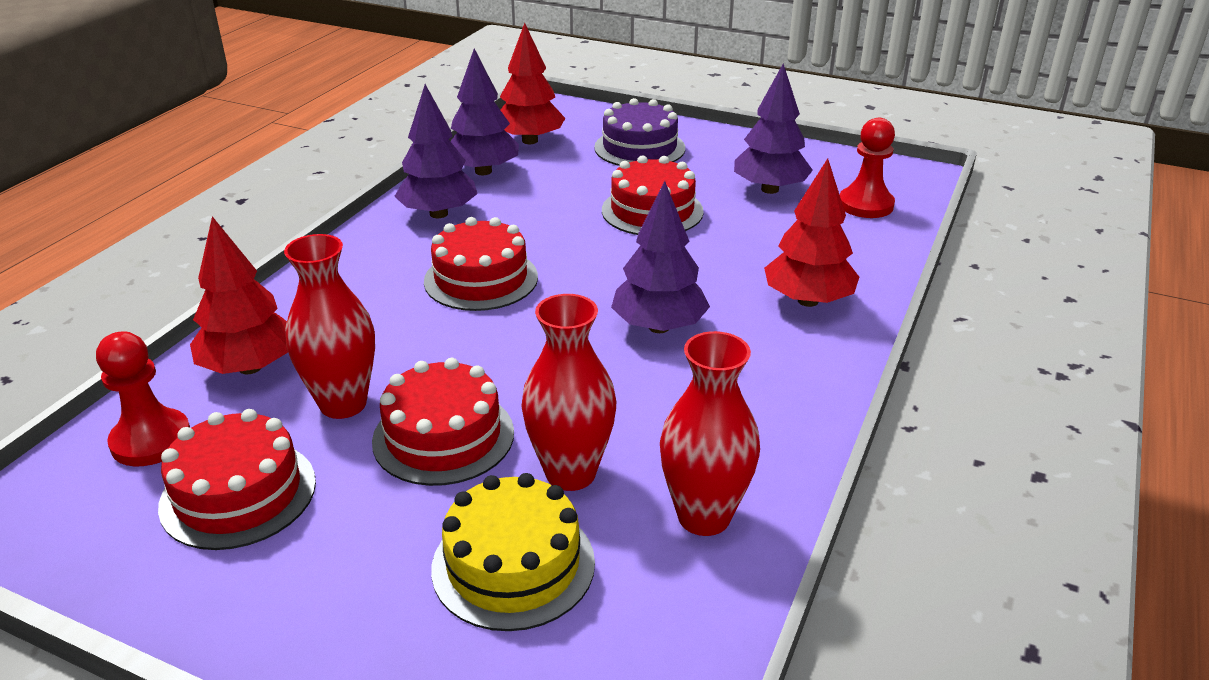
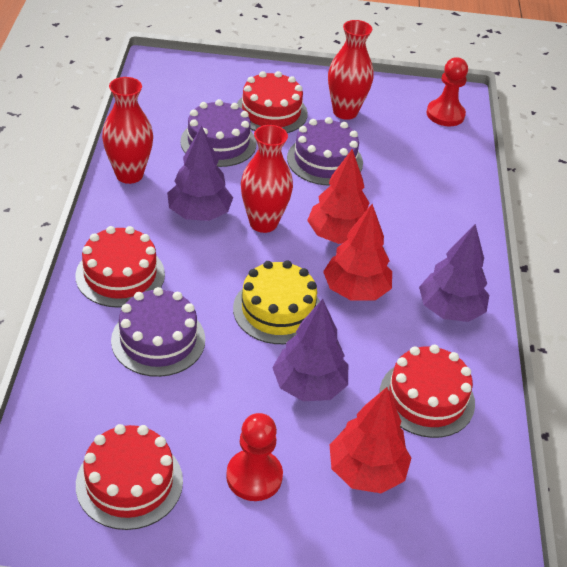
purple cake: 1 -> 3
purple tree: 4 -> 3

